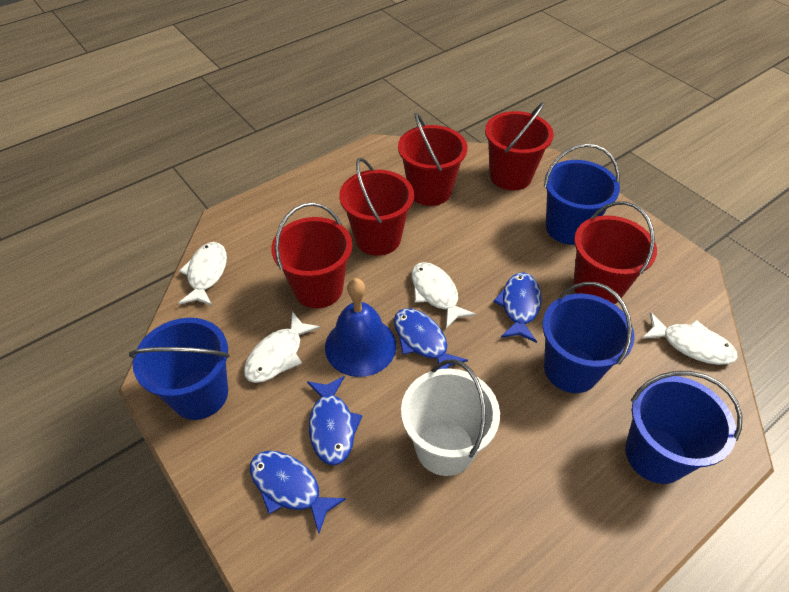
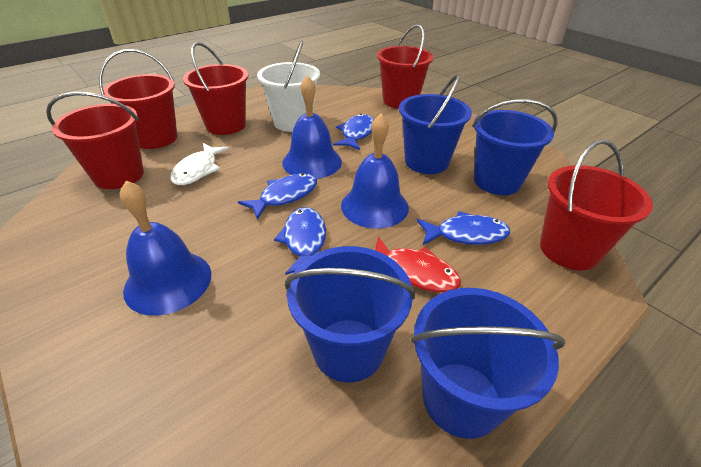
blue bell: 1 -> 3
red fish: 0 -> 1
white fish: 4 -> 1

